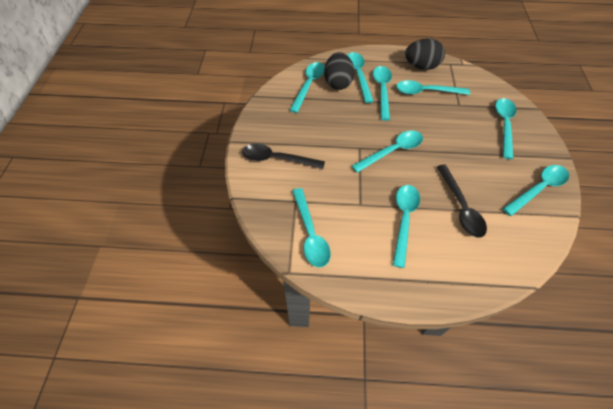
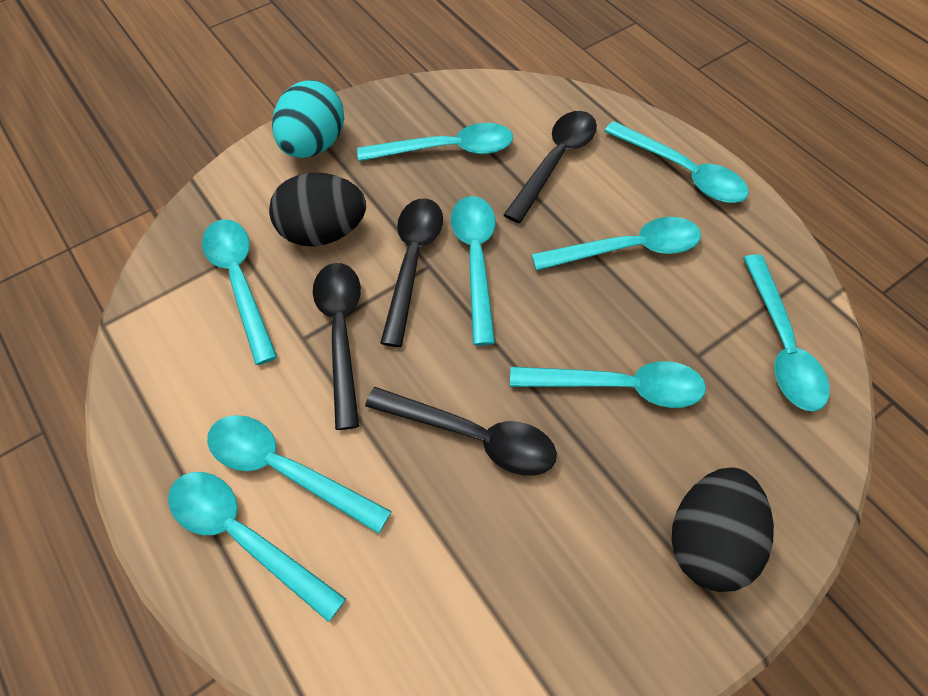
black spoon: 2 -> 4
turquoise egg: 0 -> 1

